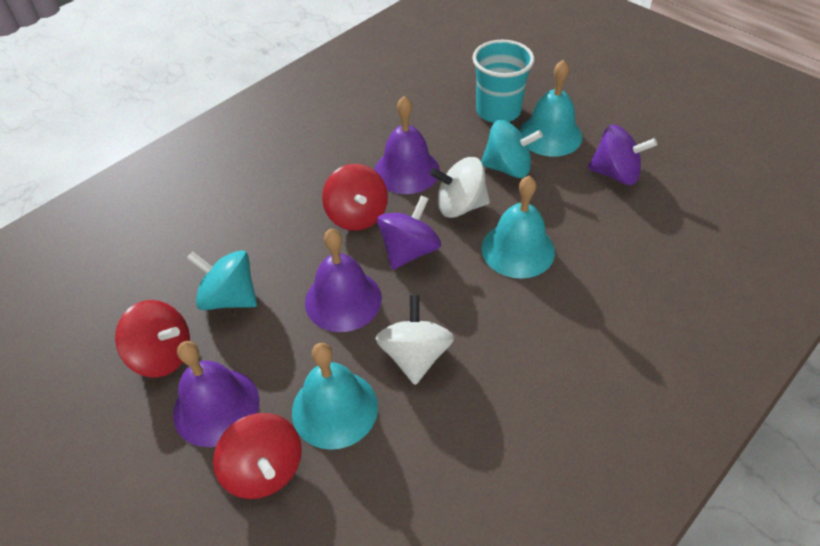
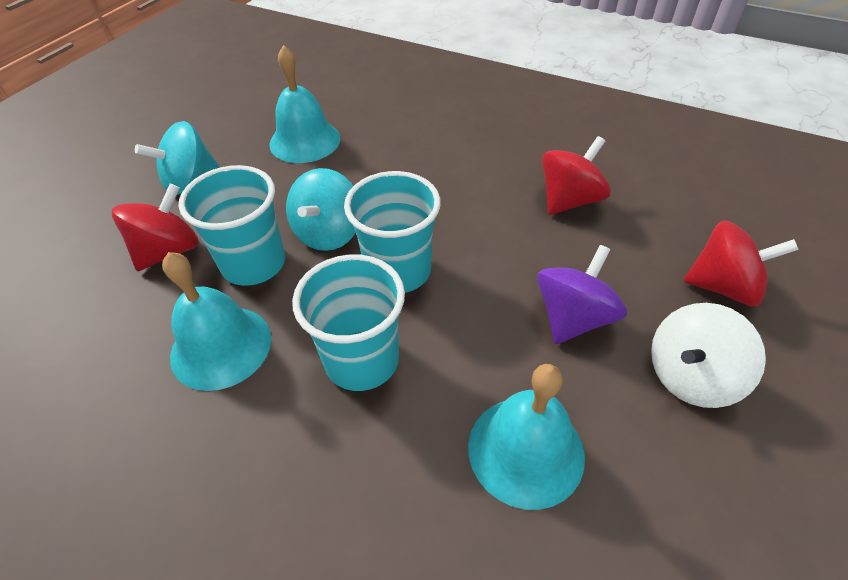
purple bell: 3 -> 0
purple spinning top: 2 -> 1
turquoise cup: 1 -> 3
white spinning top: 2 -> 1

